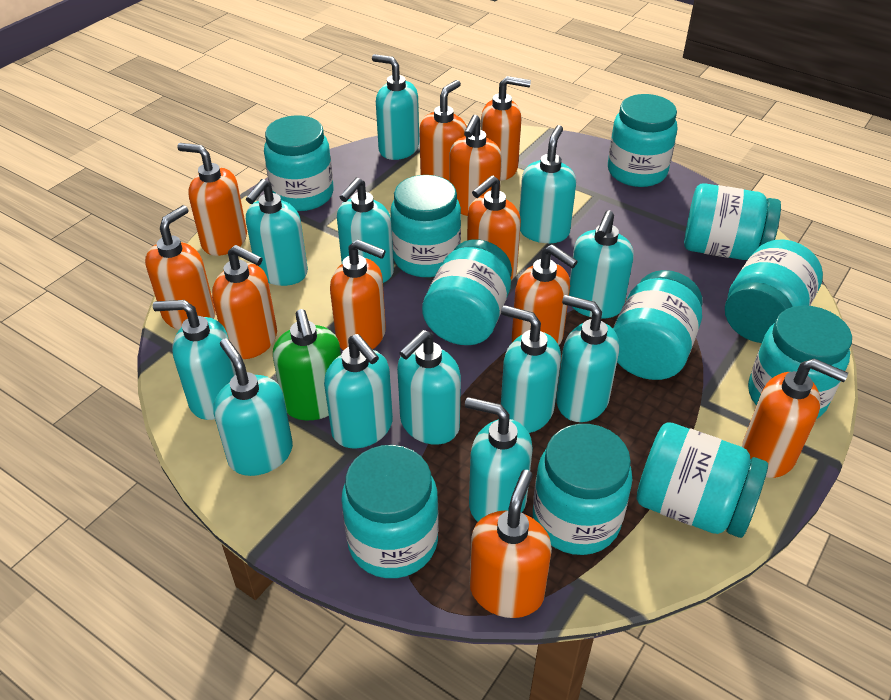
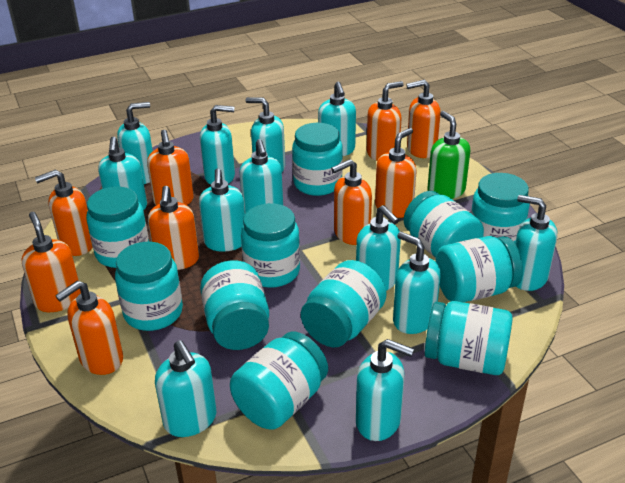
orange soap dispenser: 11 -> 9

